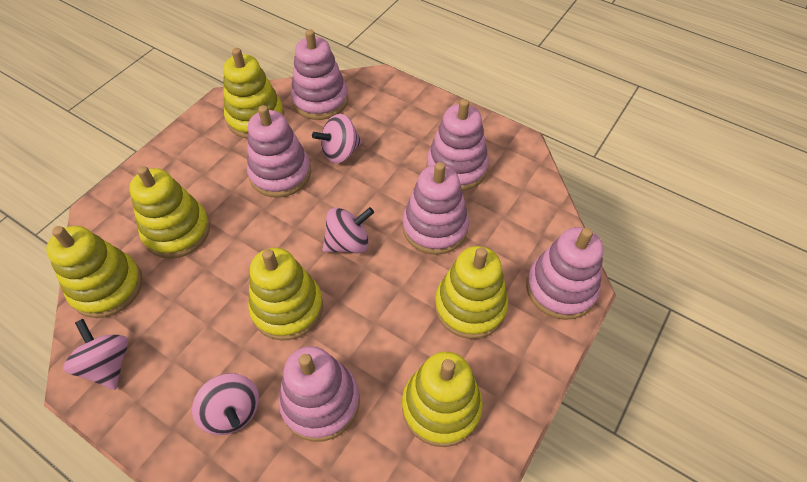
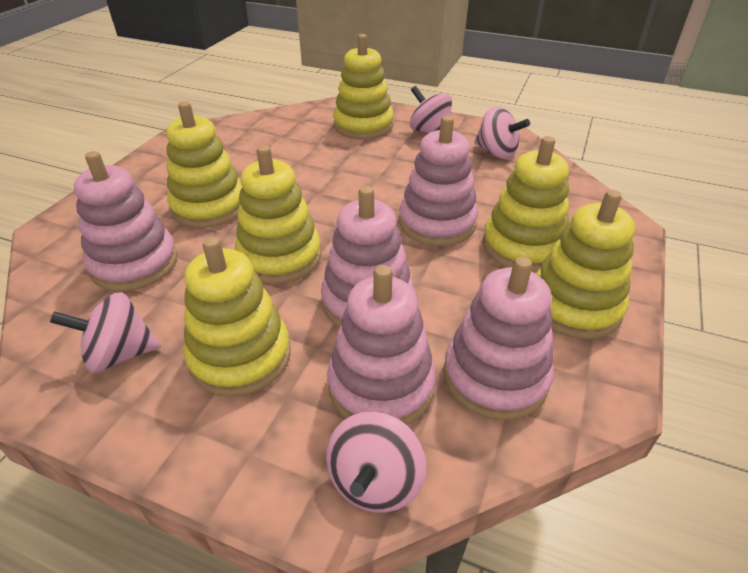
pink stacking toy: 6 -> 5

